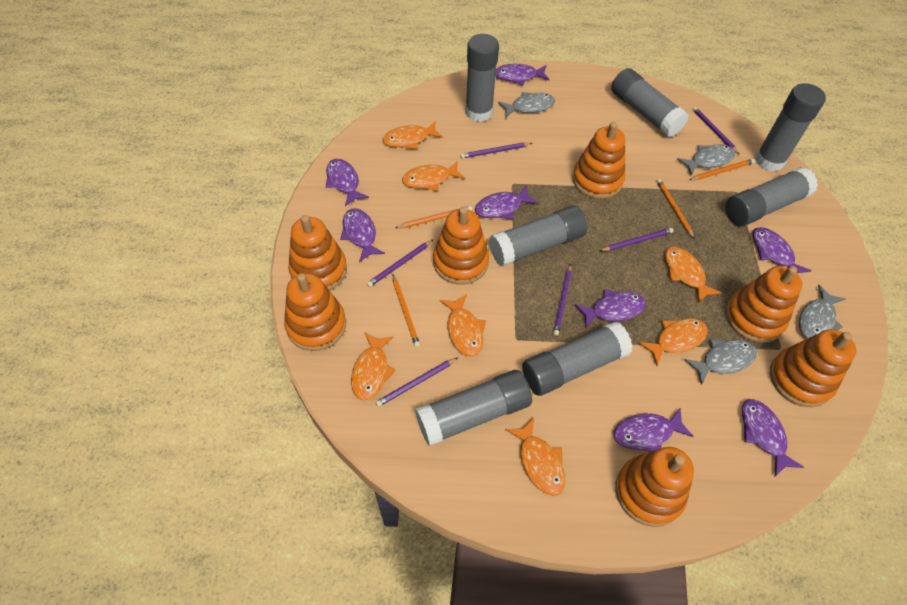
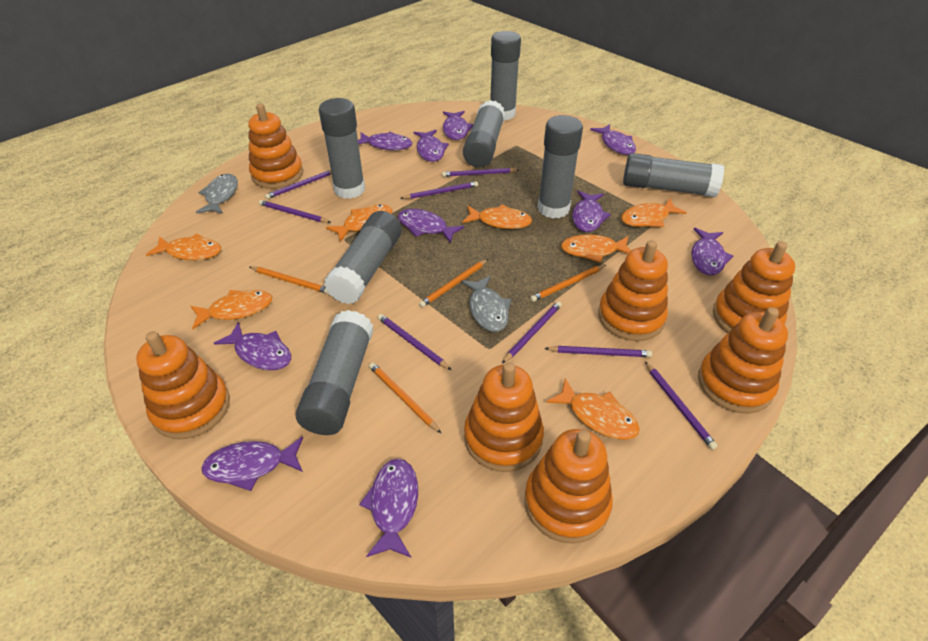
grey fish: 4 -> 2
purple fish: 8 -> 10
purple pencil: 6 -> 8

